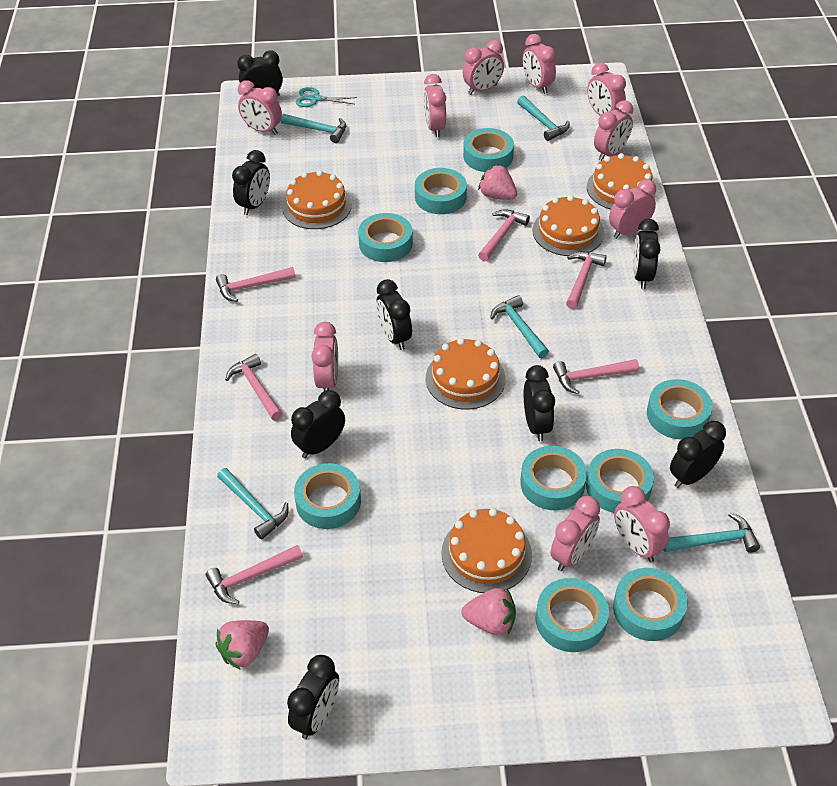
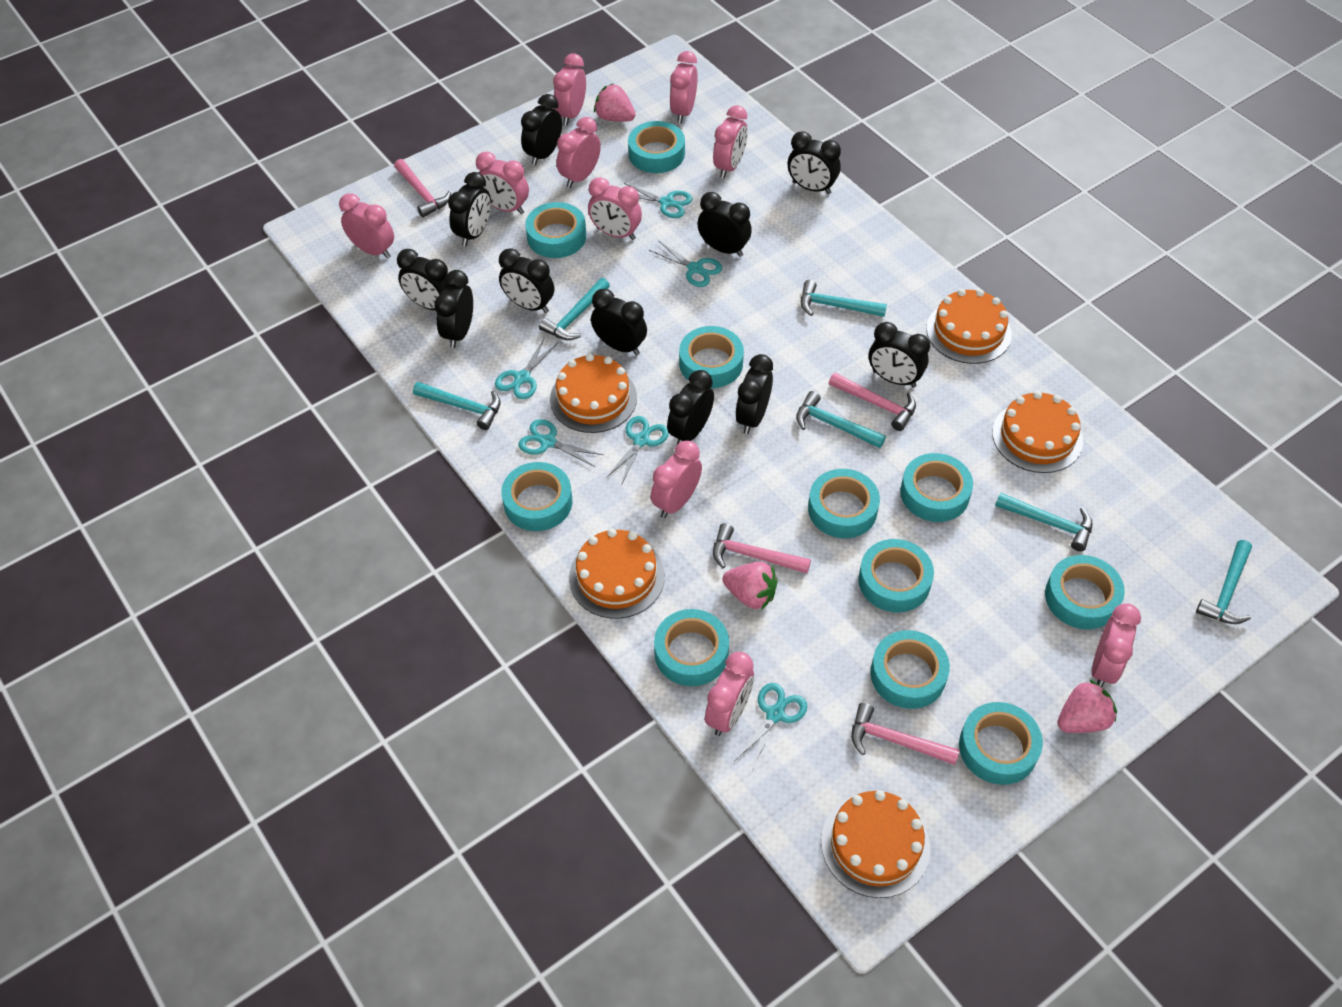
black clock: 8 -> 11
pink hammer: 6 -> 4
turquoise hammer: 5 -> 6
turquoise scissors: 1 -> 6
turquoise tape: 9 -> 11

